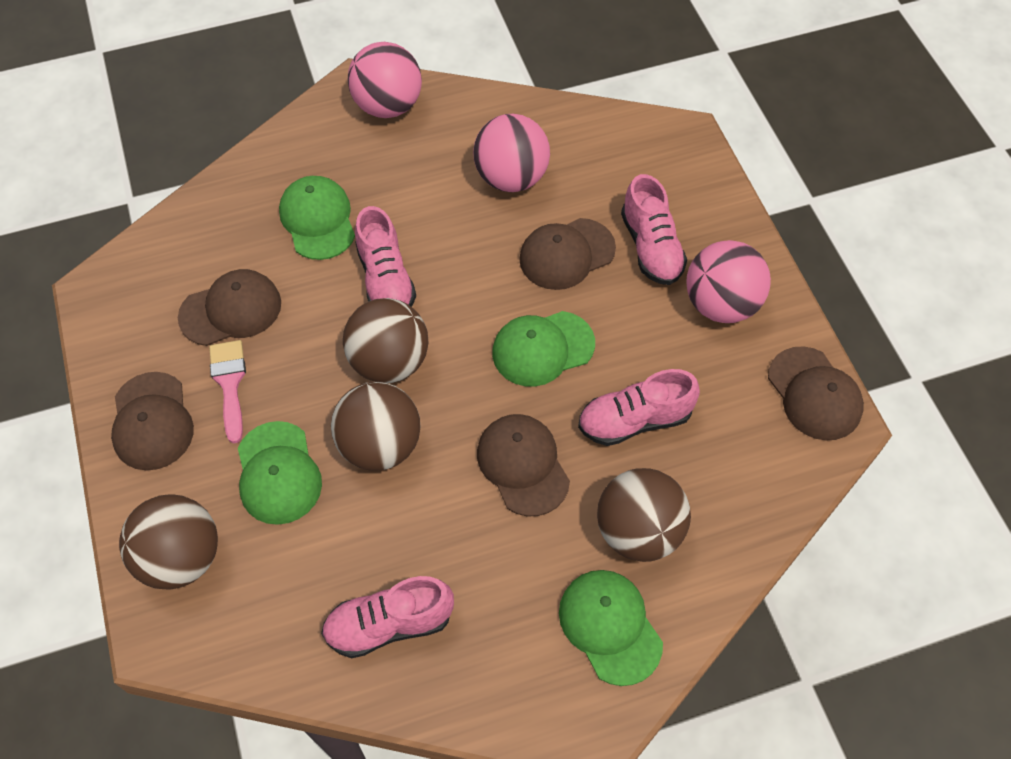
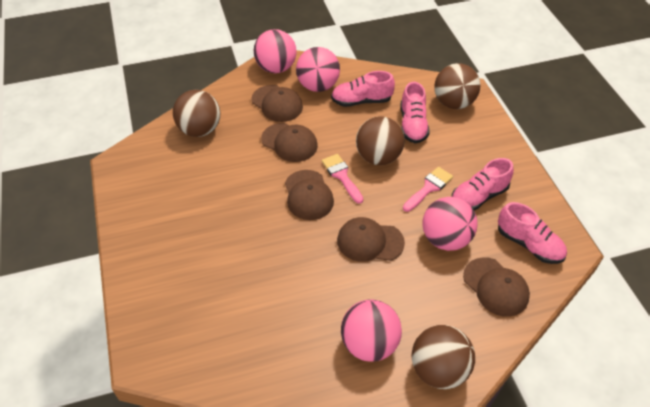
green cap: 4 -> 0
pink ball: 3 -> 4
pink brush: 1 -> 2

